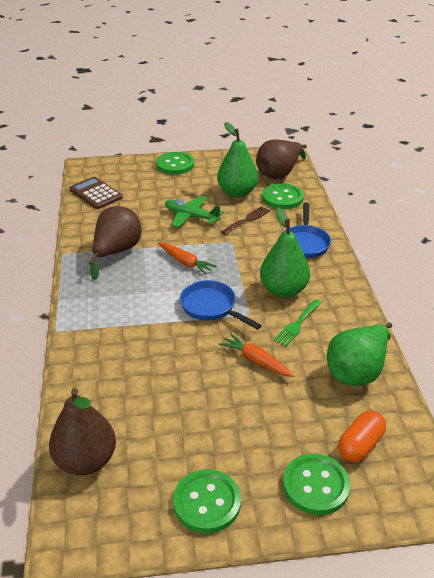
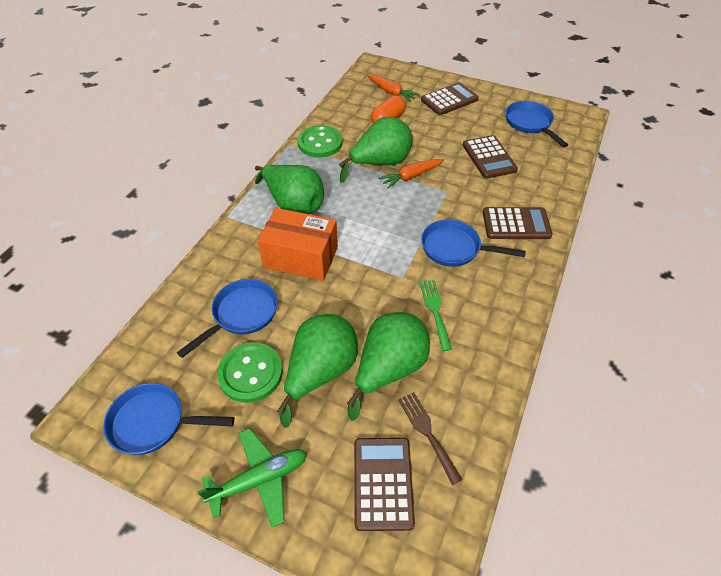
blue pan: 2 -> 4
brown calculator: 1 -> 4
brown pear: 3 -> 0
green button: 4 -> 2
green pear: 3 -> 4
orange box: 0 -> 1

